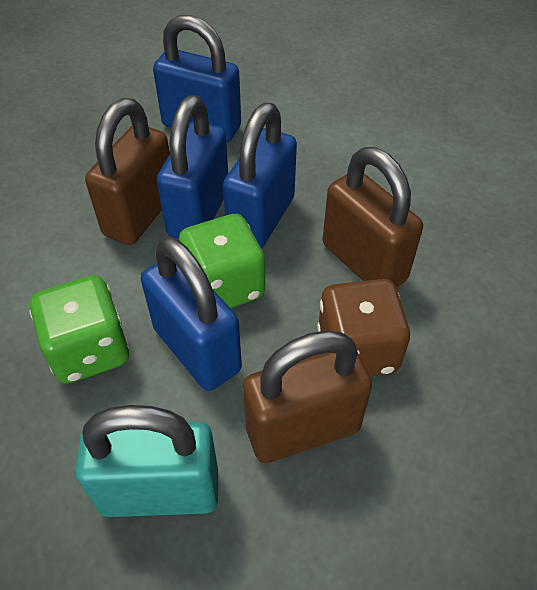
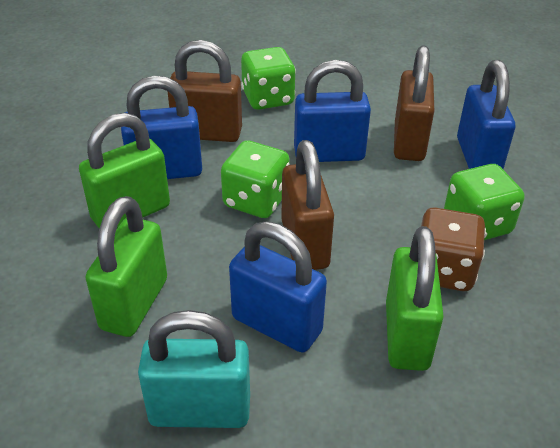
green dice: 2 -> 3
green padlock: 0 -> 3

